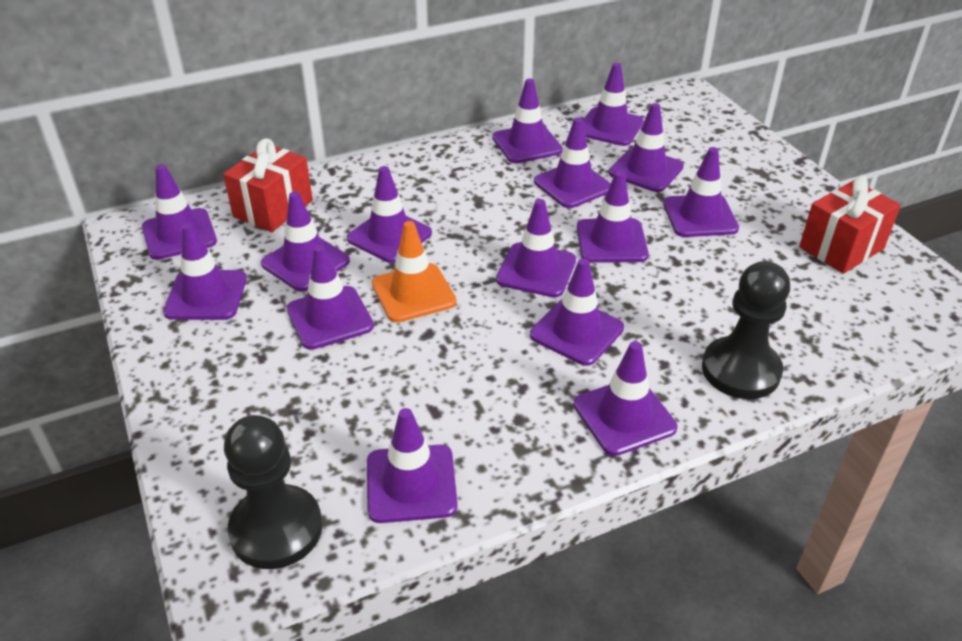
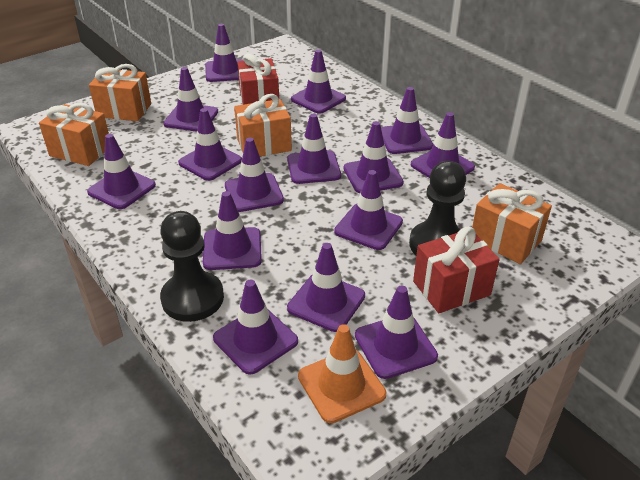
orange gift: 0 -> 4

